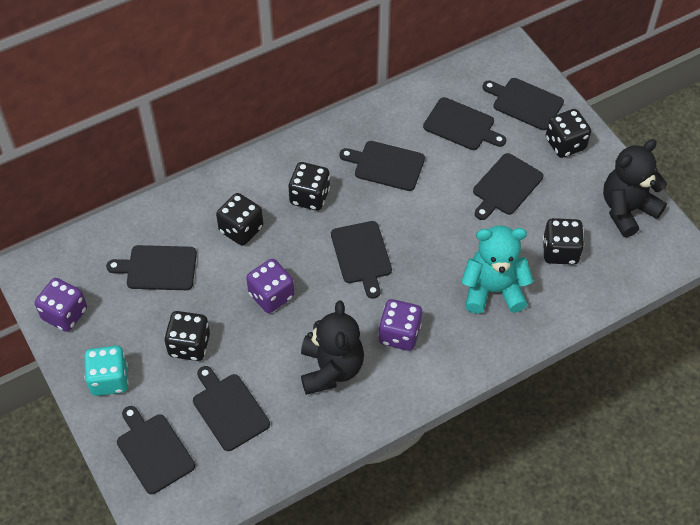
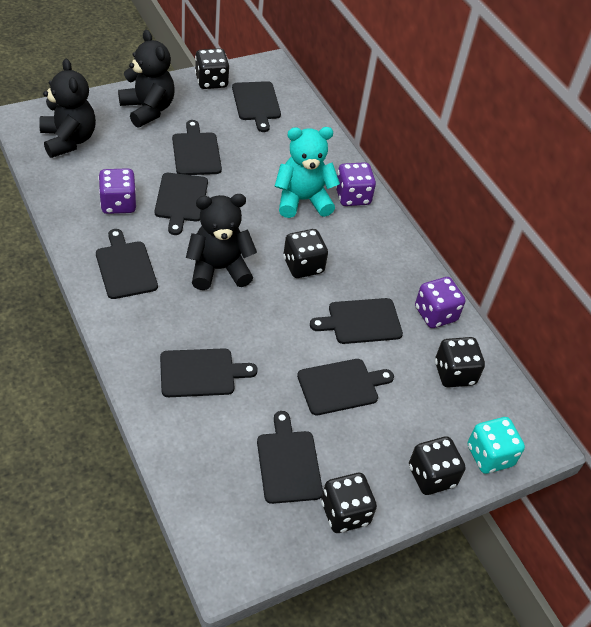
black teddy bear: 2 -> 3

